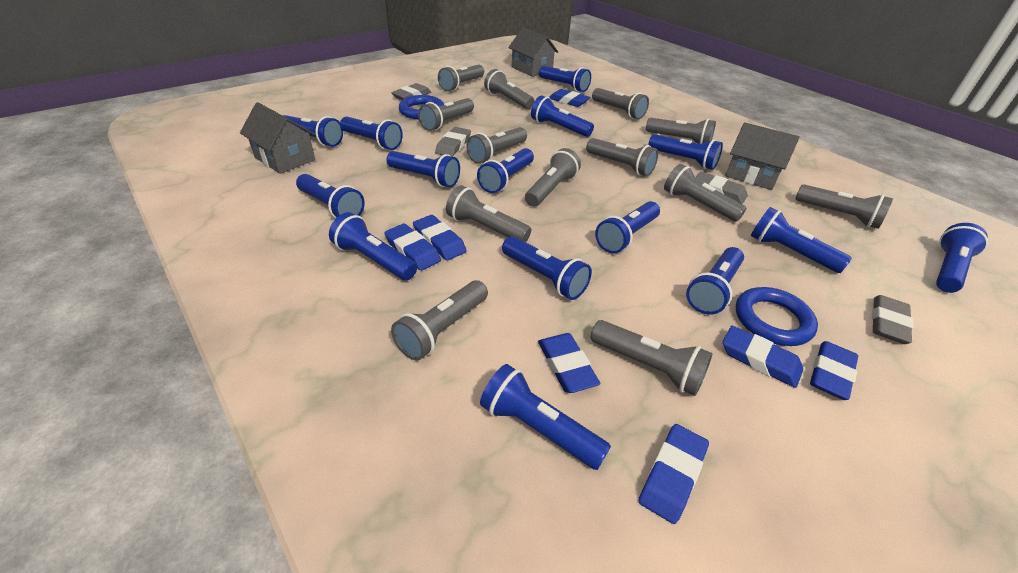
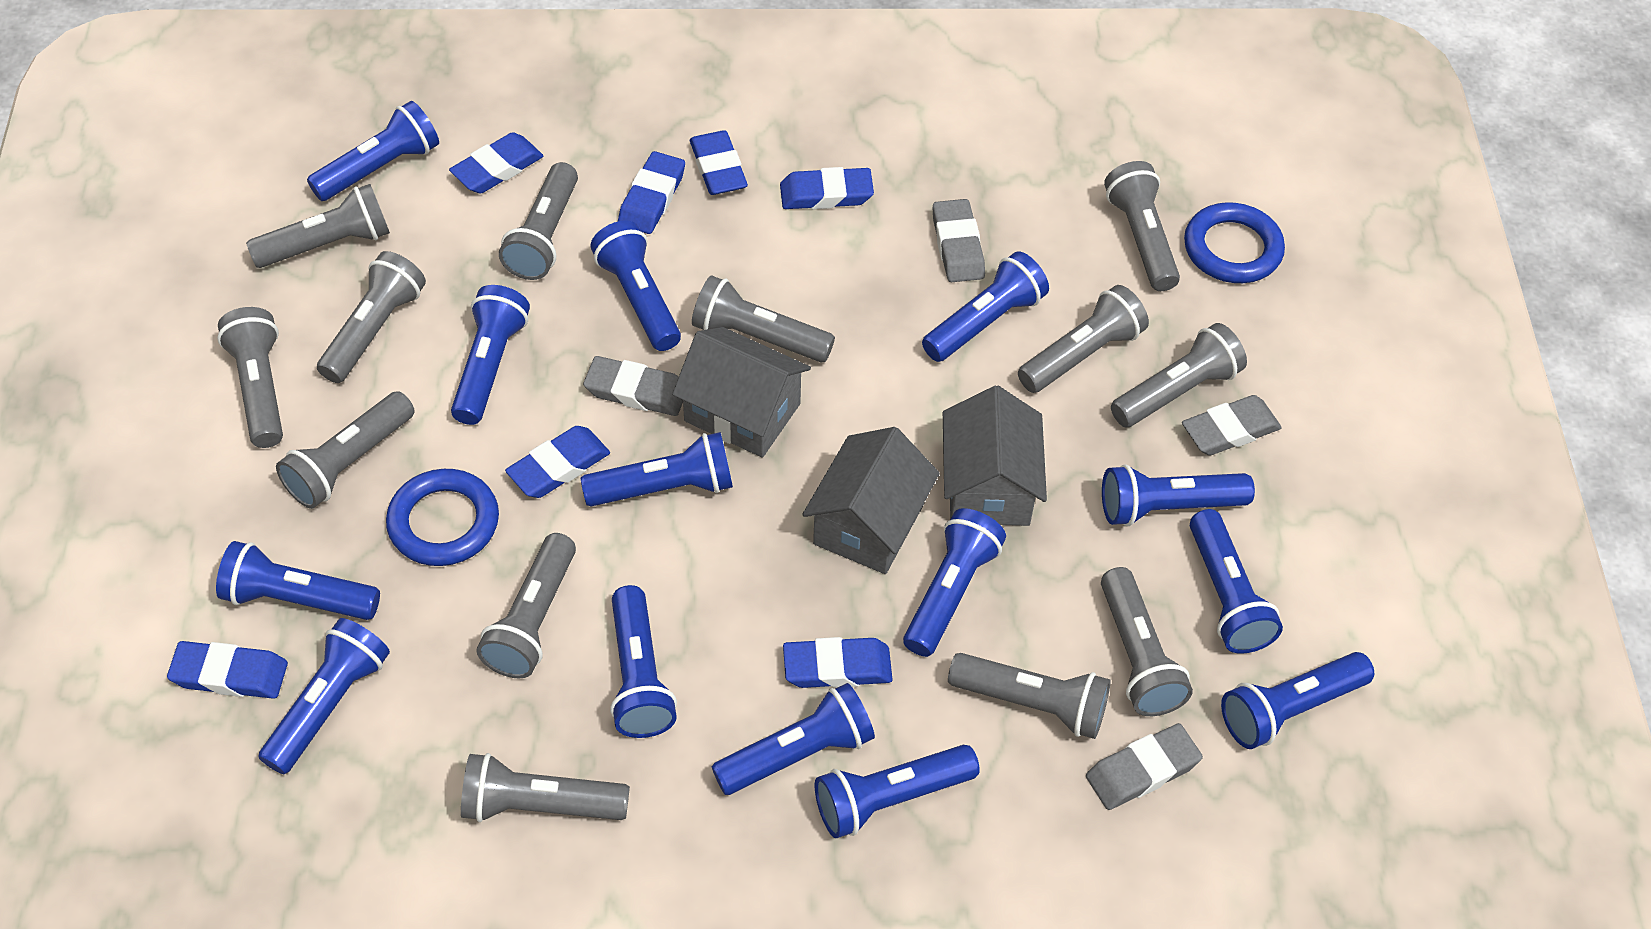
blue flashlight: 15 -> 14

